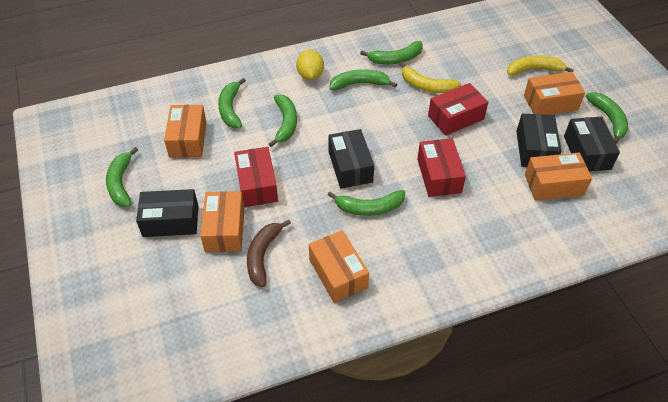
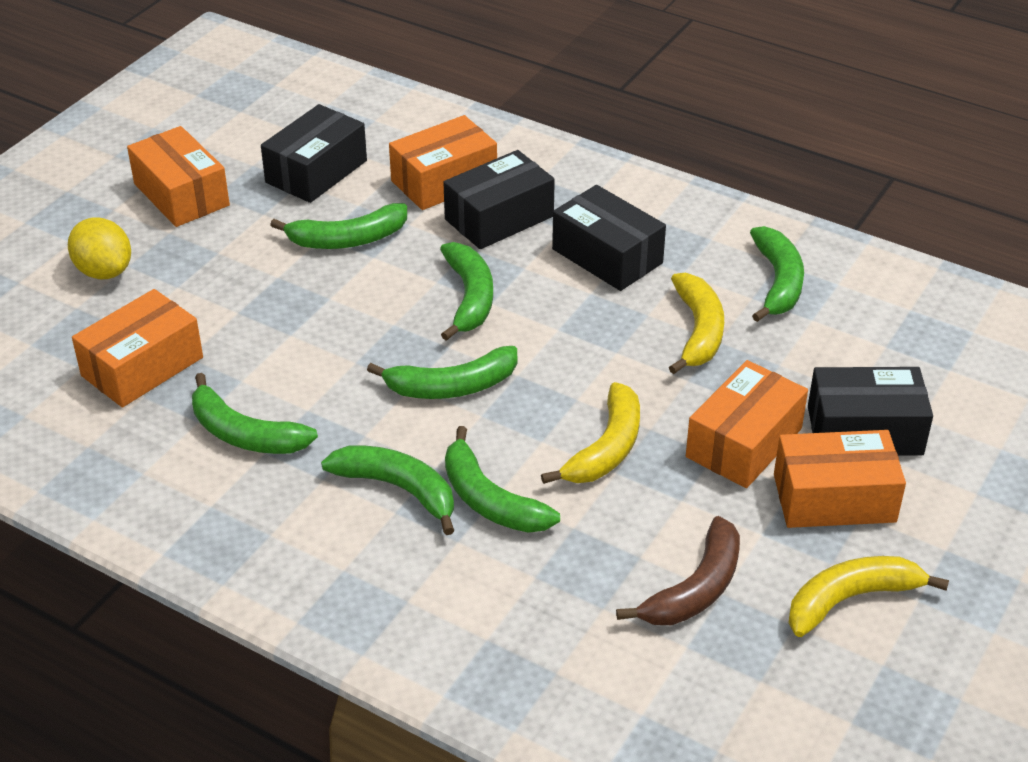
red box: 3 -> 0
yellow banana: 2 -> 3

